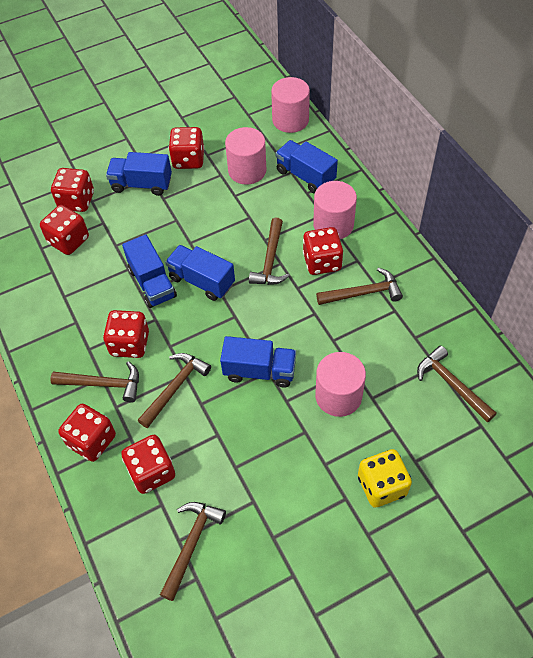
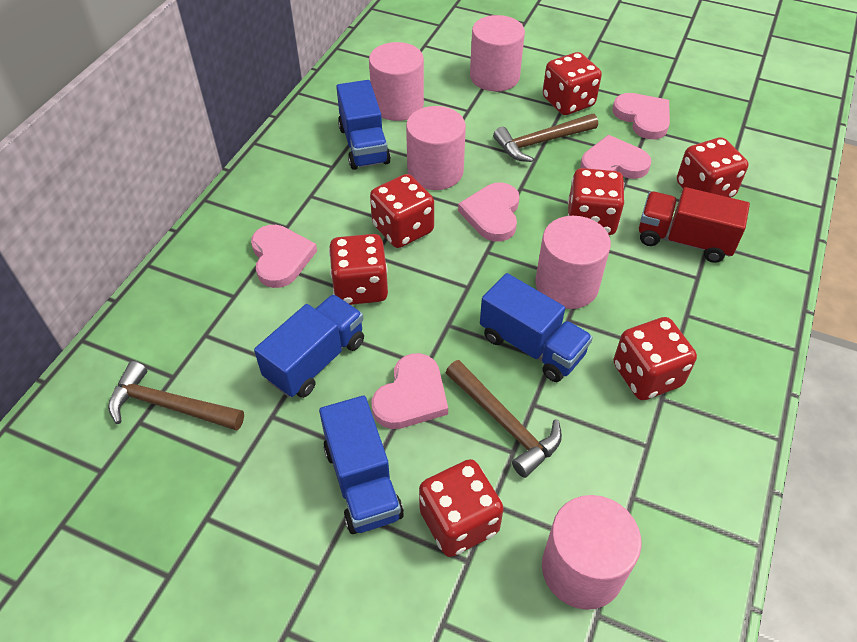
blue truck: 5 -> 4
brown hammer: 6 -> 3
pink cylinder: 4 -> 5
pink heart: 0 -> 5
red truck: 0 -> 1
yellow dice: 1 -> 0

